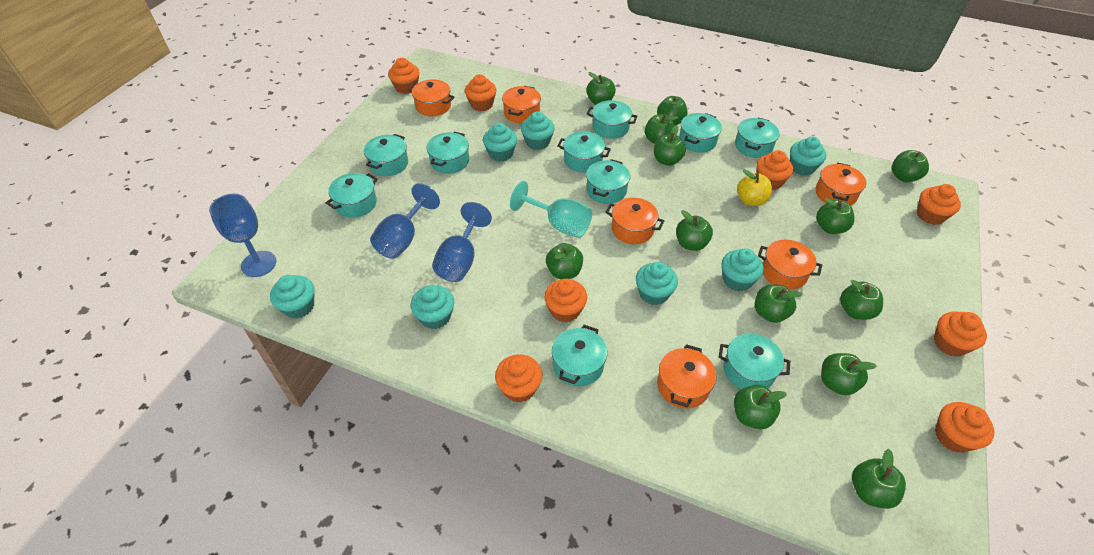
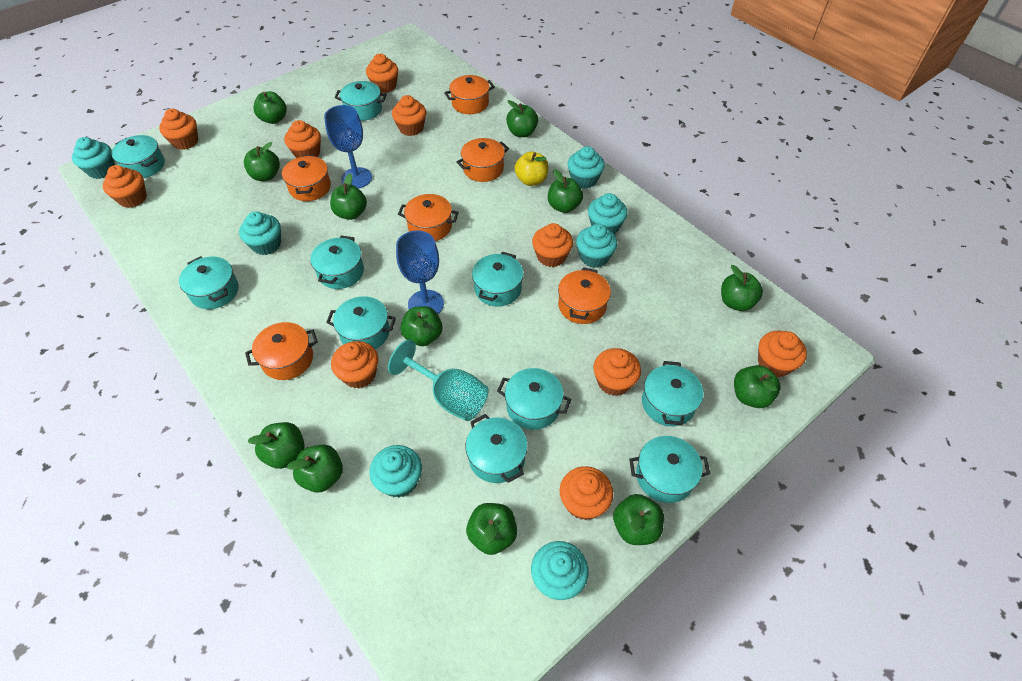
blue goblet: 3 -> 2
green apple: 13 -> 12
orange cupcake: 8 -> 10

